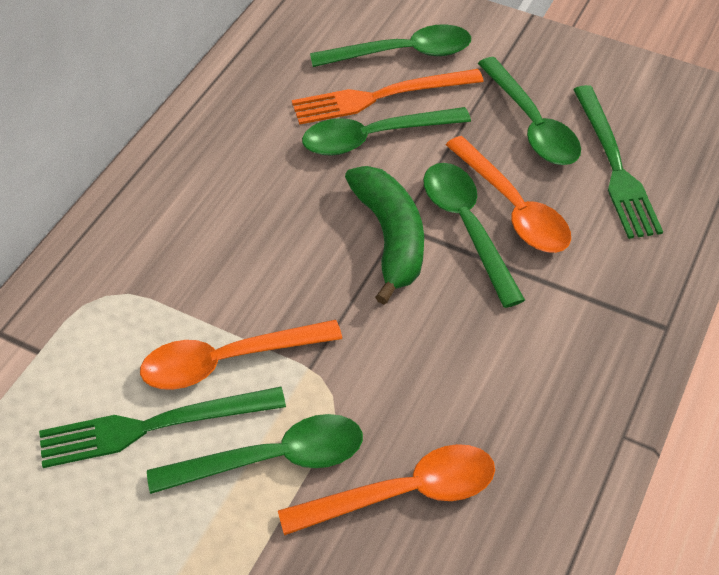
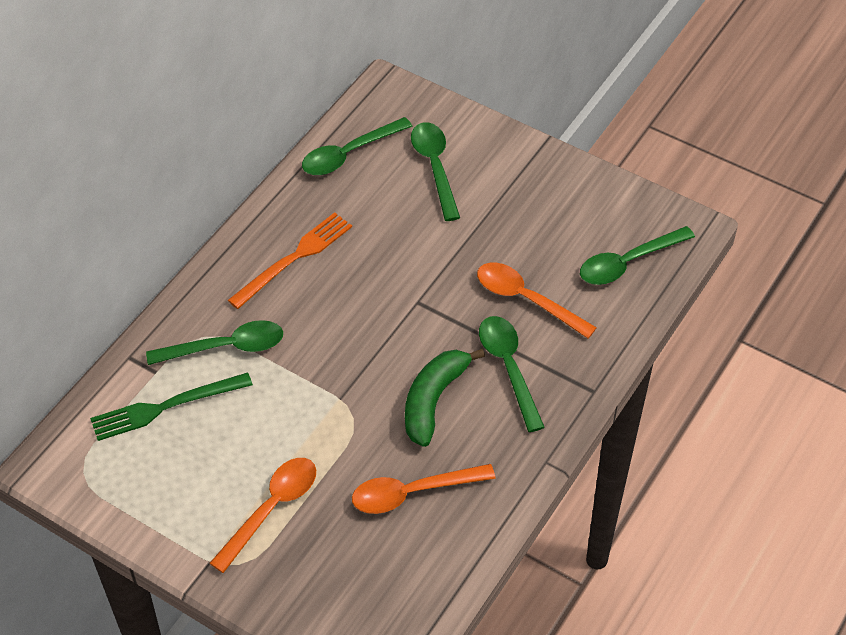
green fork: 2 -> 1

